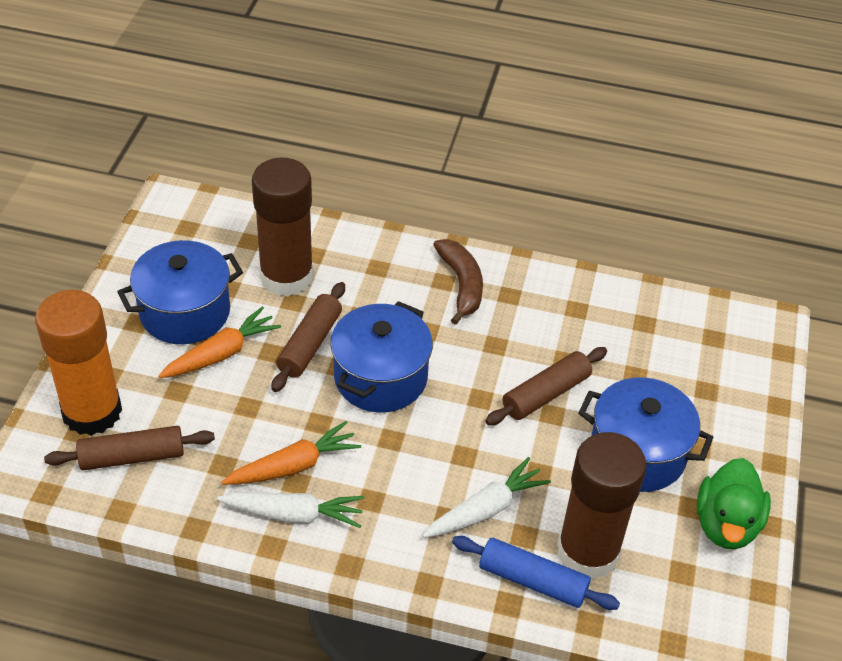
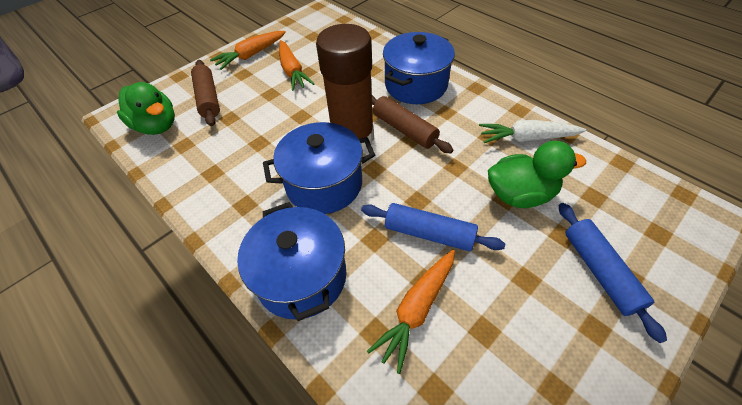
blue rolling pin: 1 -> 2
brown banana: 1 -> 0
brown glue stick: 2 -> 1
brown rolling pin: 3 -> 2
green duck: 1 -> 2
orange carrot: 2 -> 3
orange glue stick: 1 -> 0
white carrot: 2 -> 1

